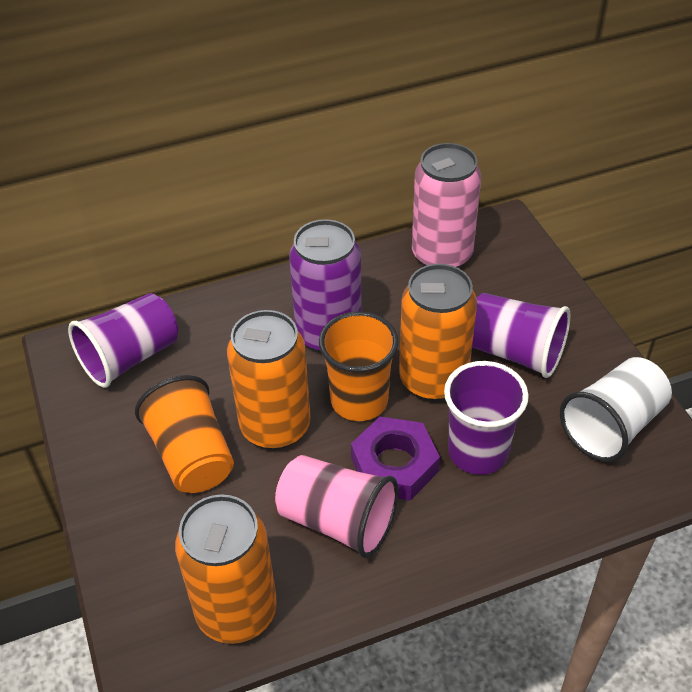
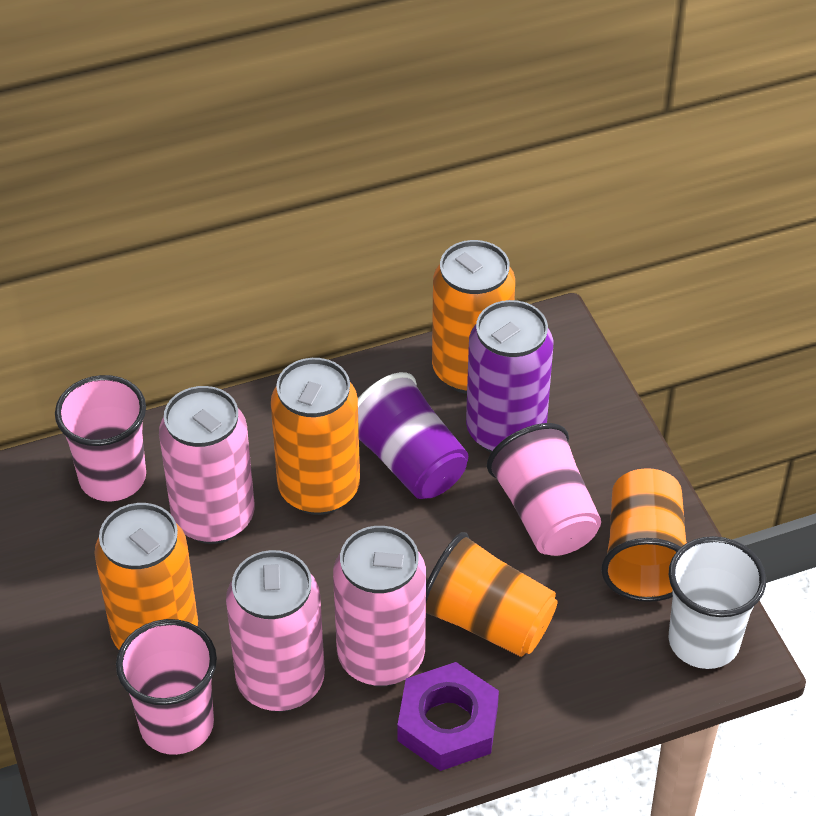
pink can: 1 -> 3
pink cup: 1 -> 3
purple cup: 3 -> 1

